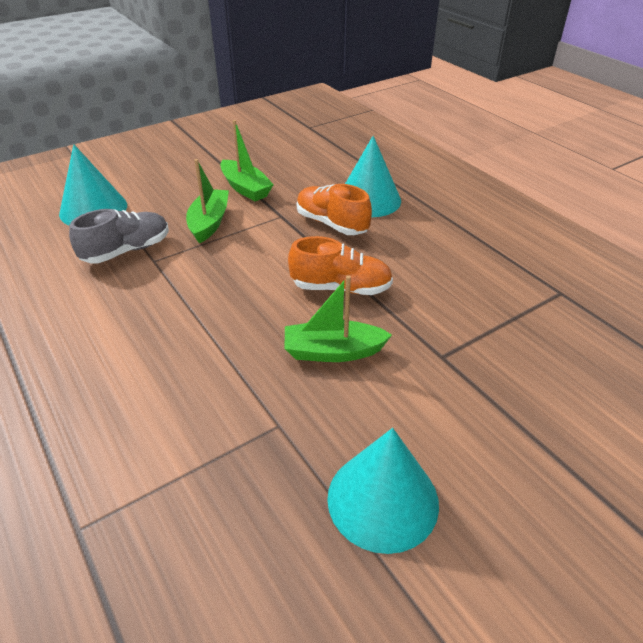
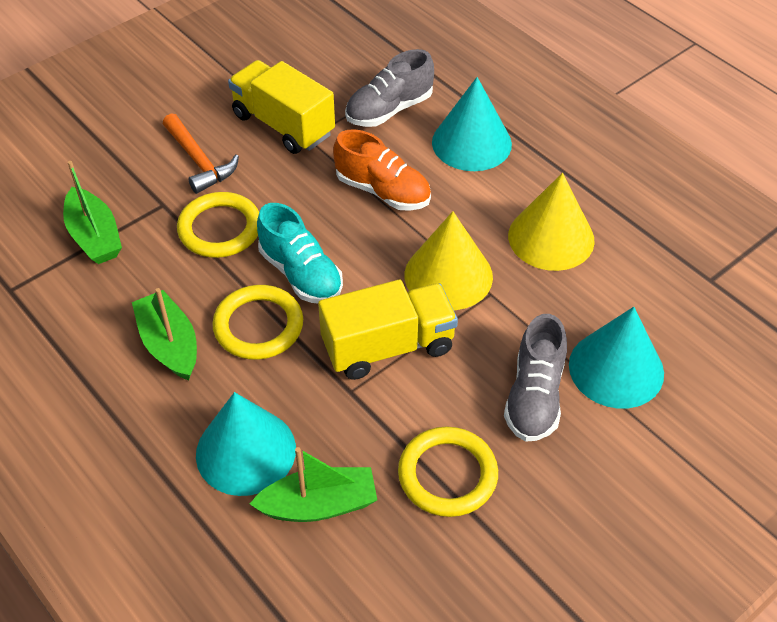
grey shoe: 1 -> 2
orange hammer: 0 -> 1
orange shoe: 2 -> 1
turquoise shoe: 0 -> 1
yellow cone: 0 -> 2
yellow ring: 0 -> 3
yellow truck: 0 -> 2

